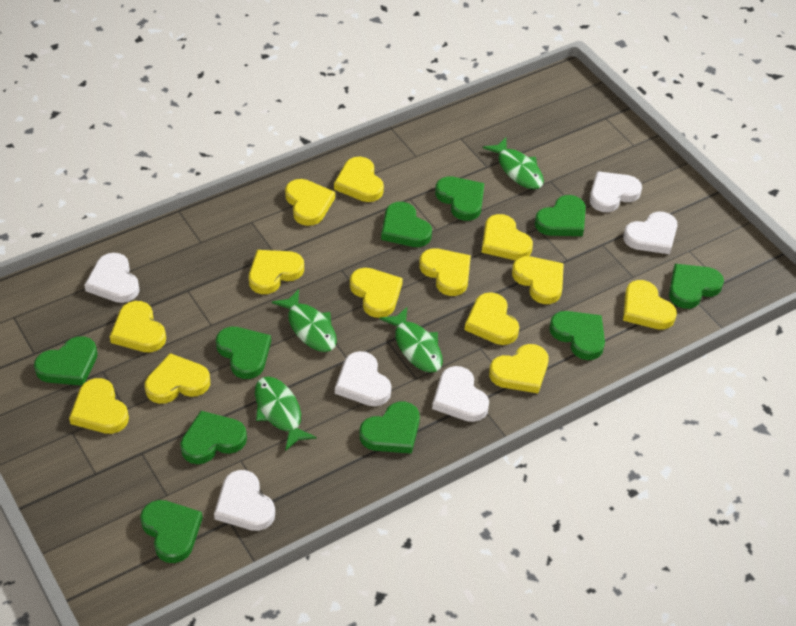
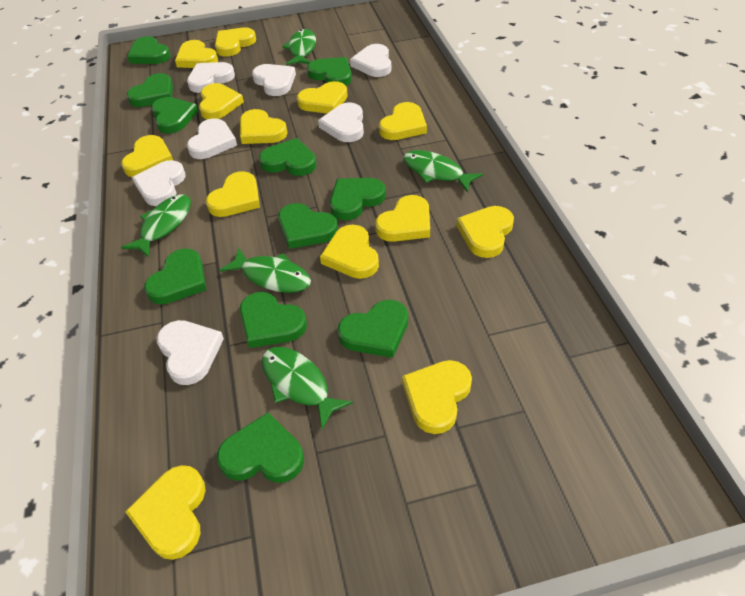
green fish: 4 -> 5
green heart: 10 -> 11
white heart: 6 -> 7

